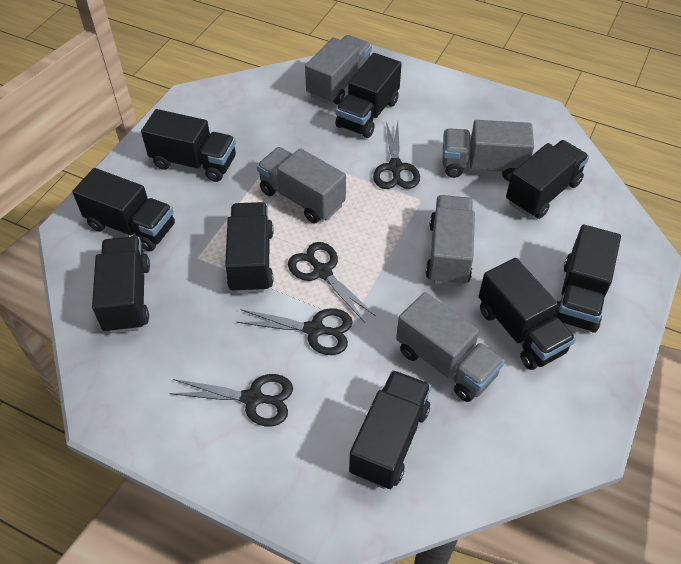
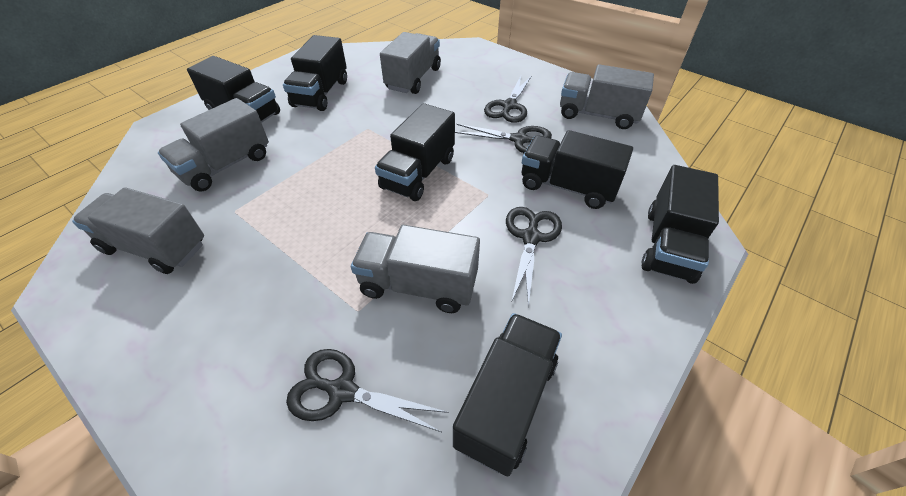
black truck: 9 -> 6

